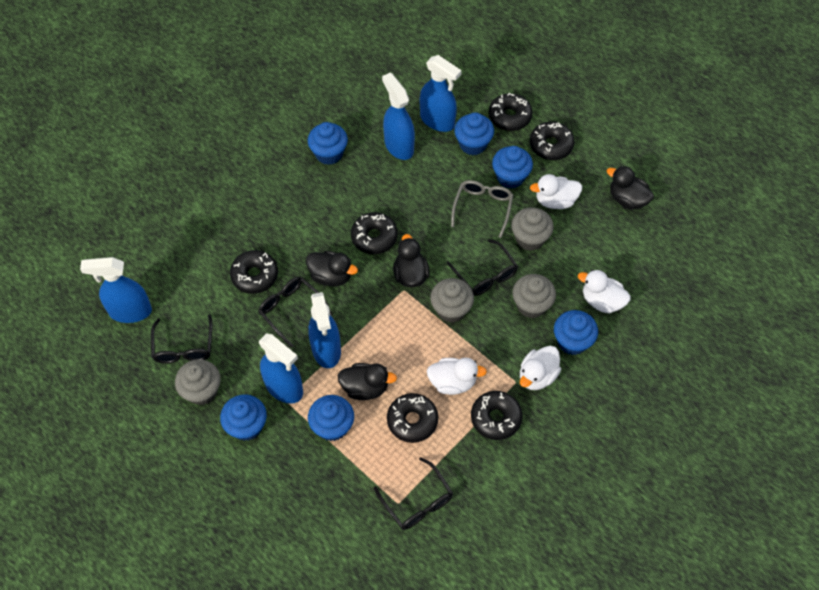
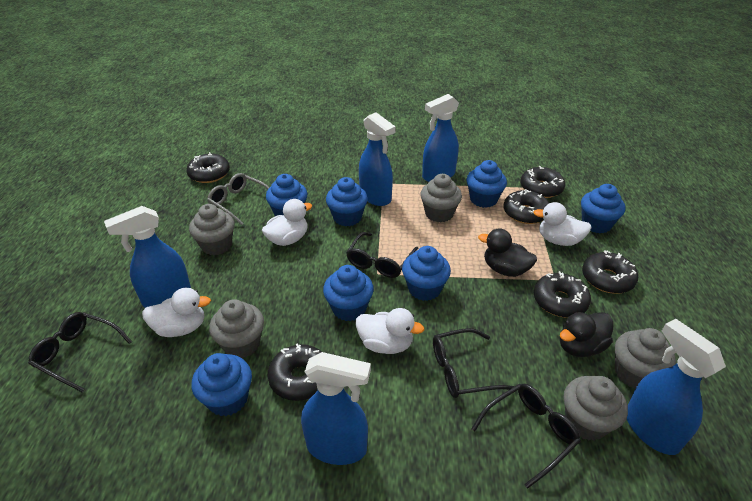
black duck: 4 -> 2
blue cupcake: 6 -> 7
grey cupcake: 4 -> 5

